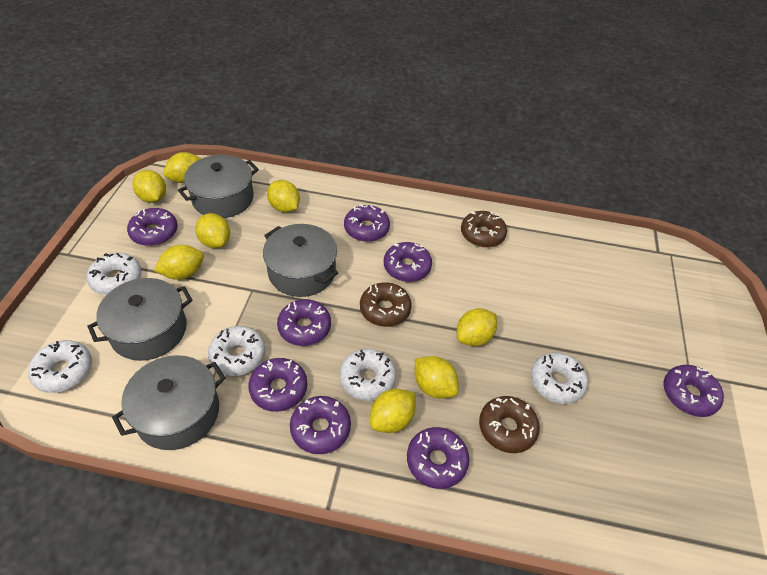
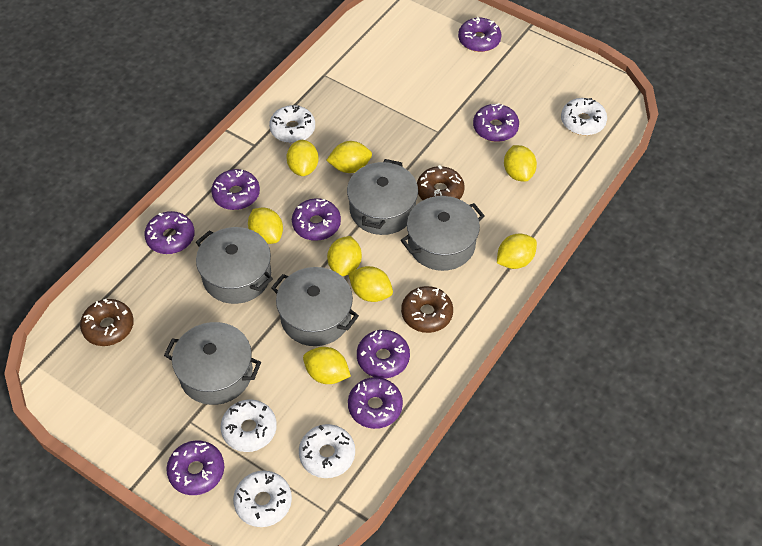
grey pot: 4 -> 5

